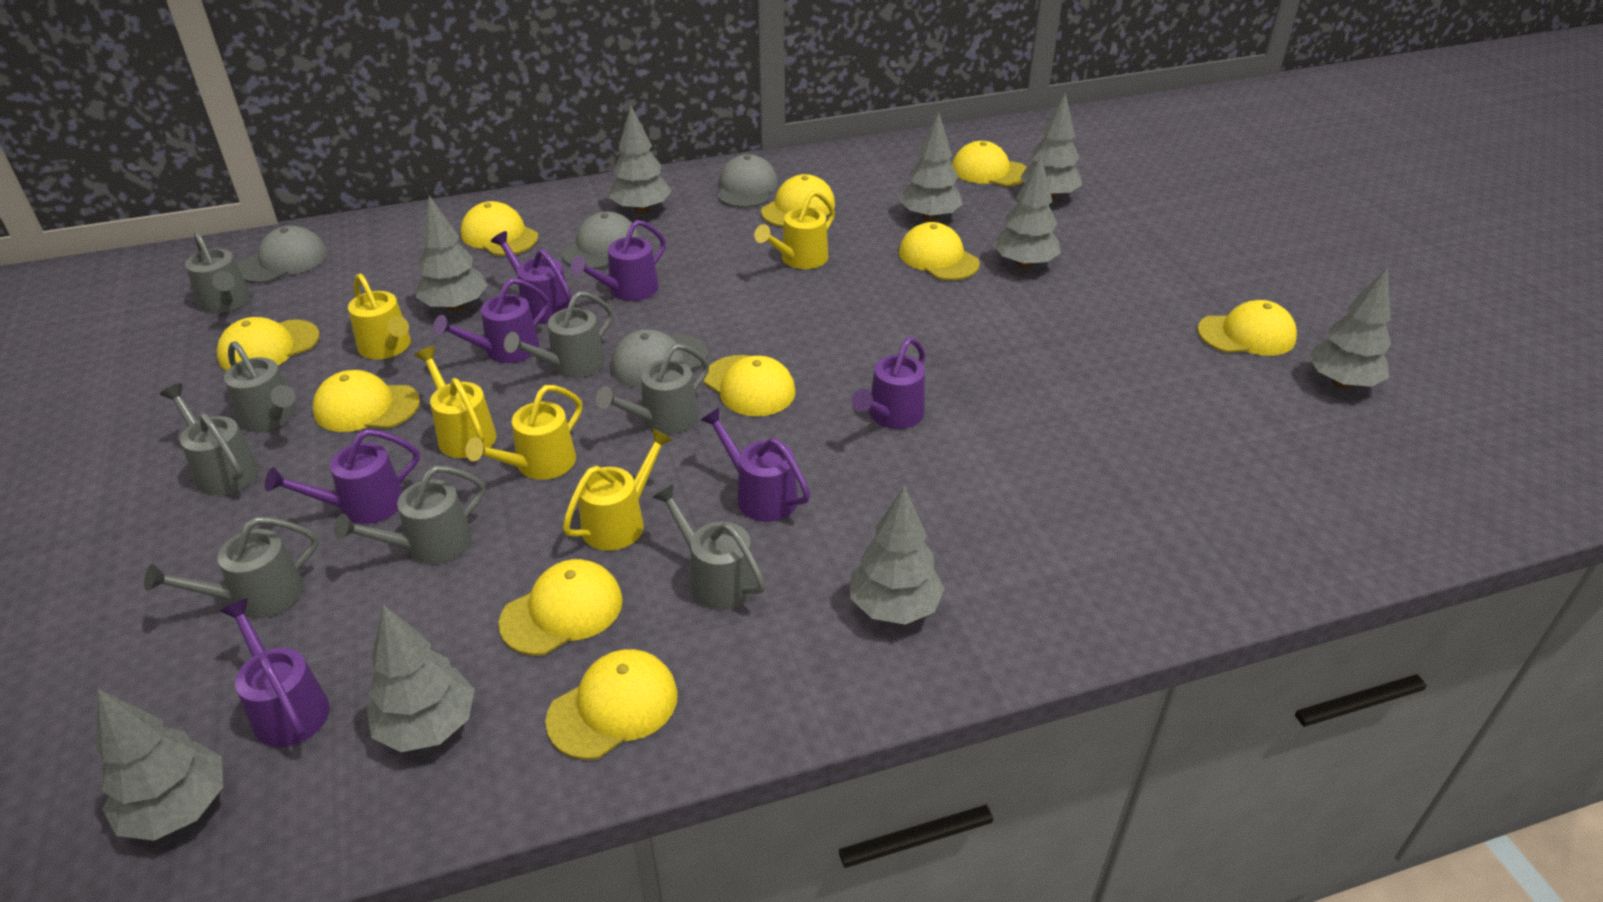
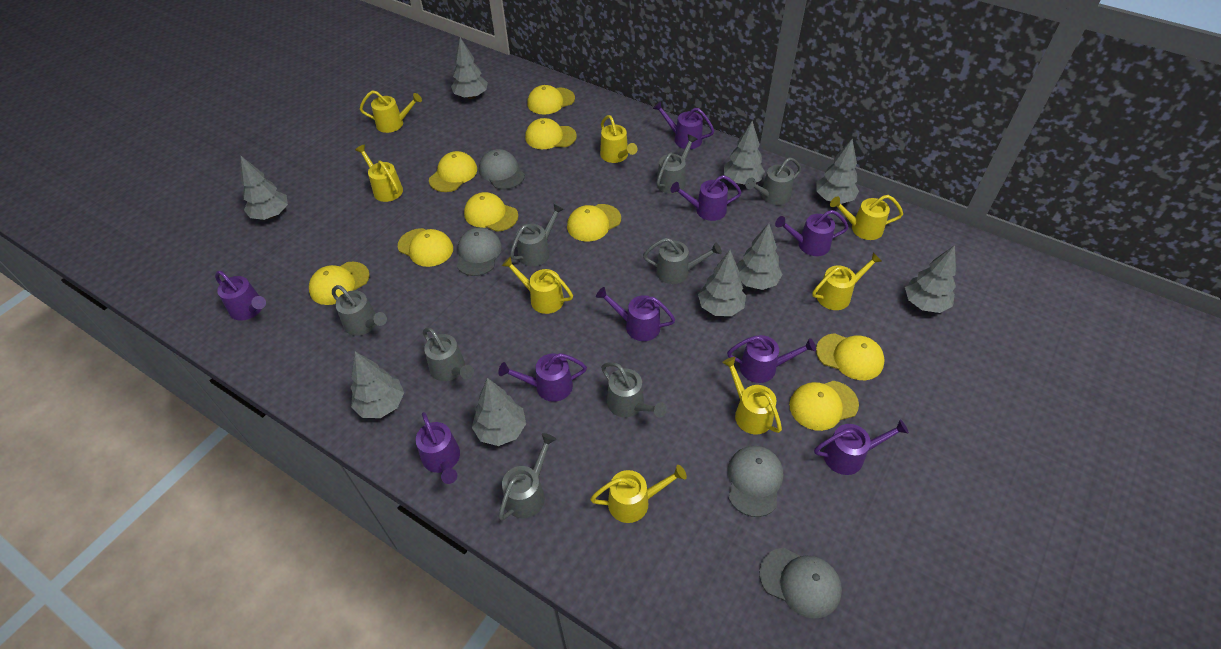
purple watering can: 7 -> 9
yellow cap: 10 -> 9
yellow watering can: 5 -> 8

